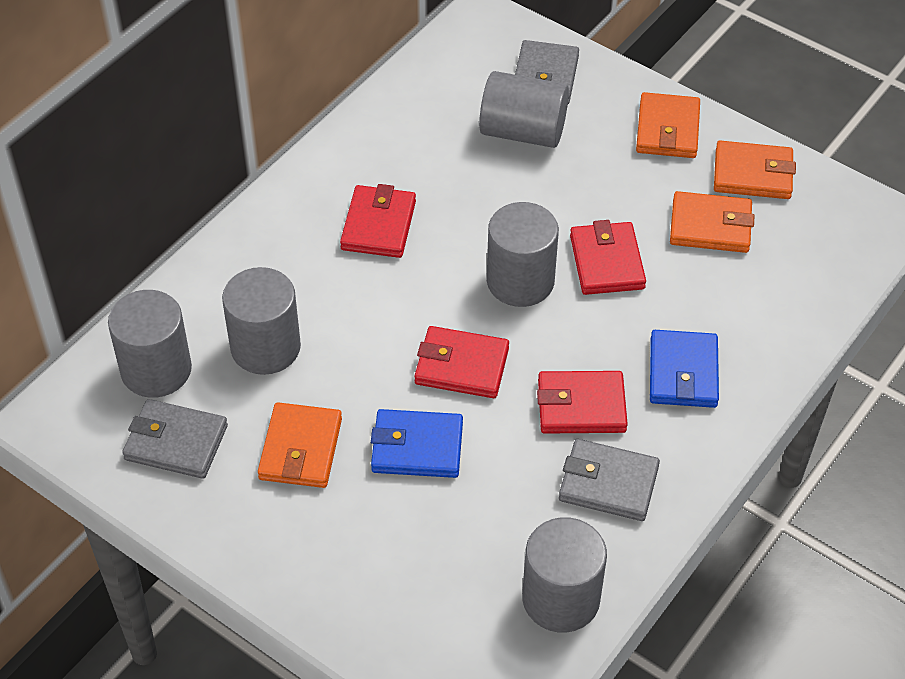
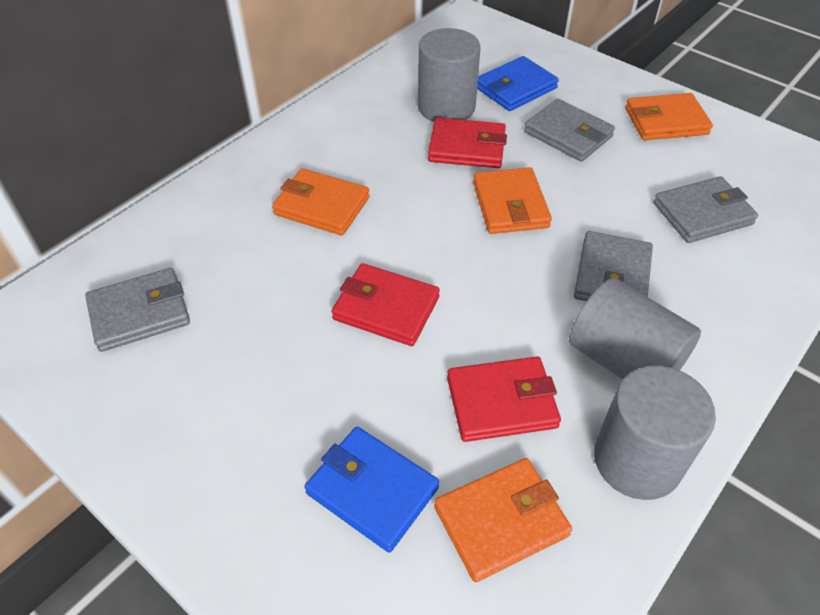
grey cylinder: 5 -> 3
grey wallet: 3 -> 4
red wallet: 4 -> 3

